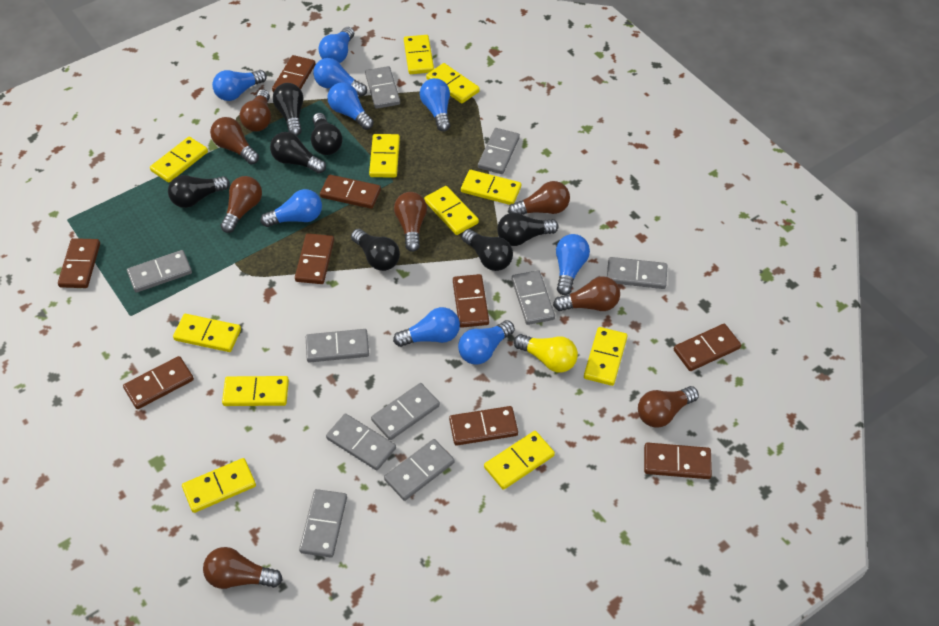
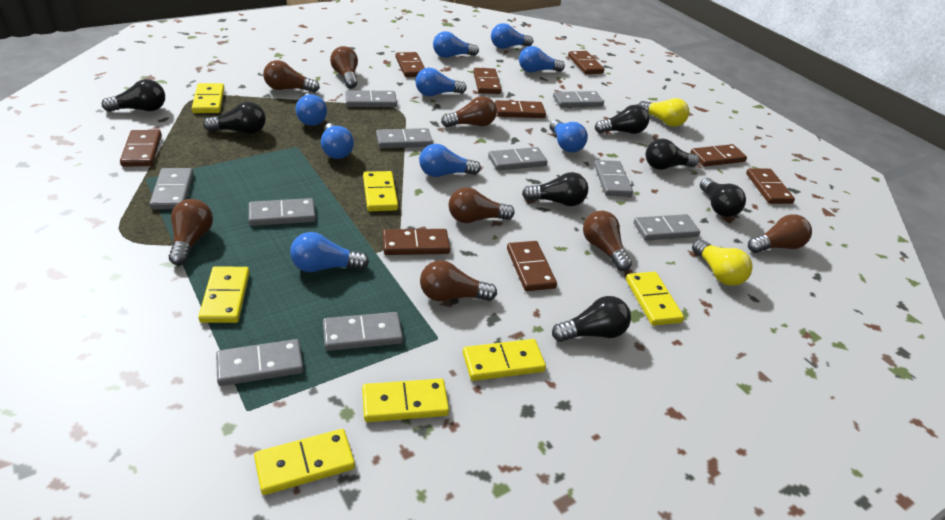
yellow domino: 11 -> 7
yellow light bulb: 1 -> 2

